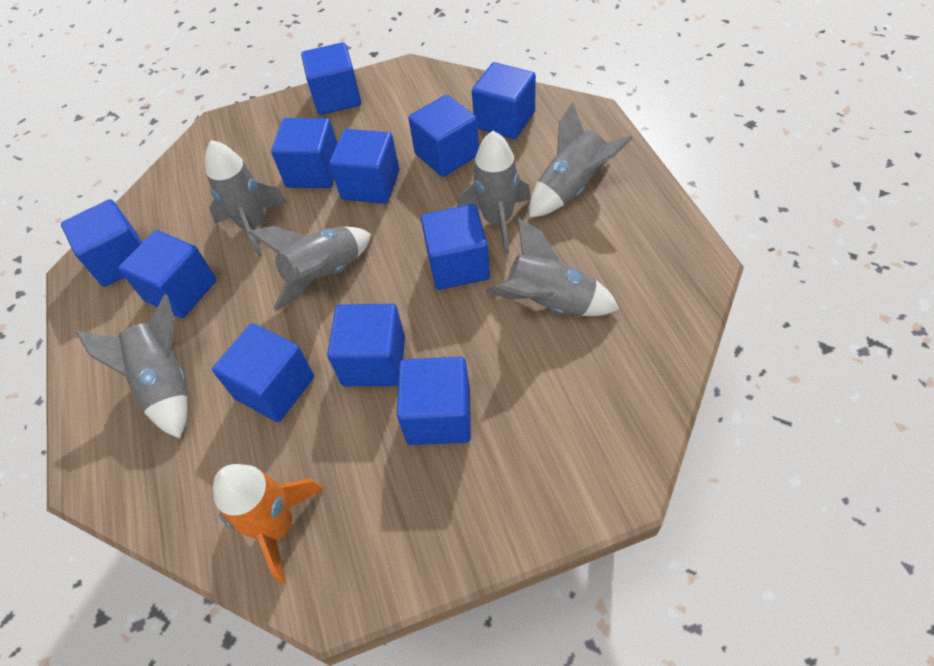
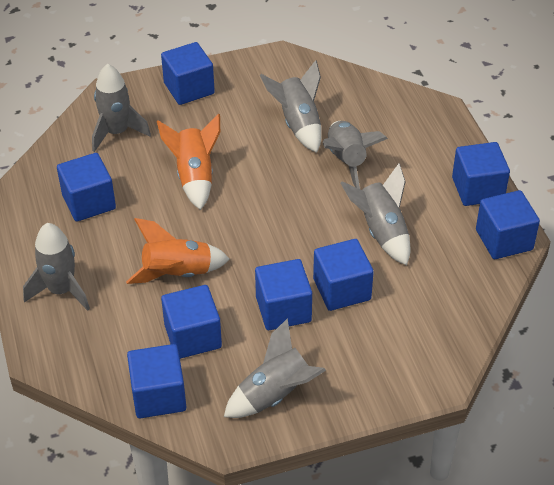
blue cube: 11 -> 8
orange rocket: 1 -> 2

